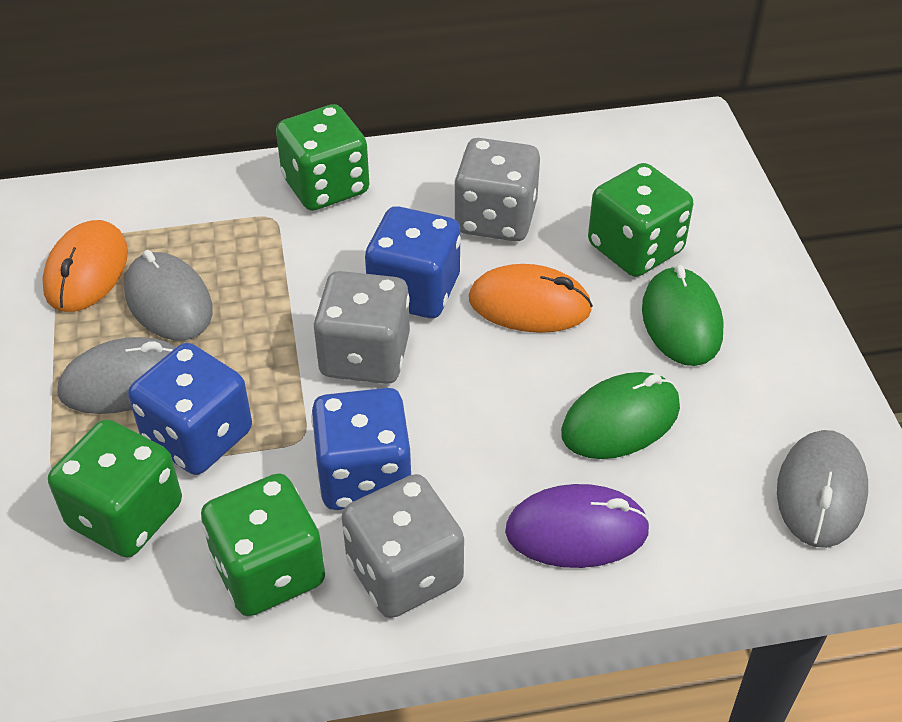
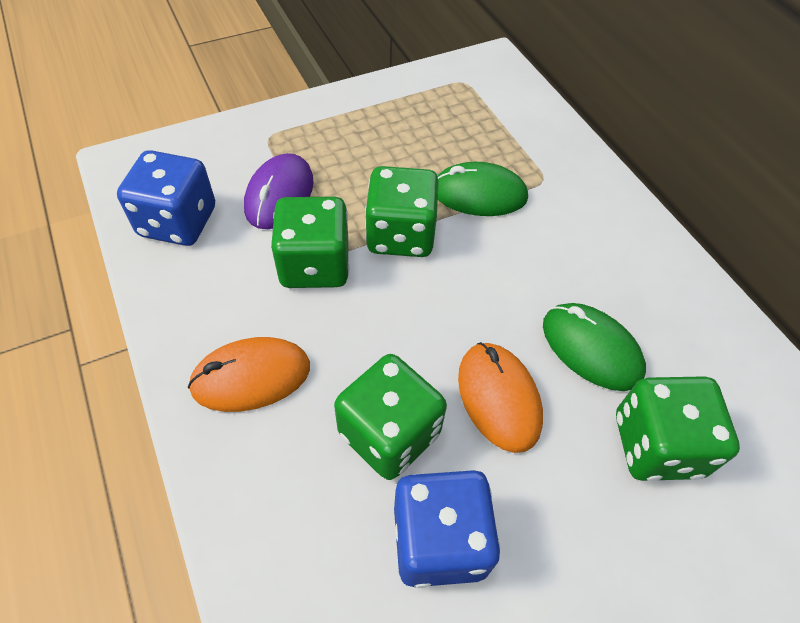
blue dice: 3 -> 2
grey dice: 3 -> 0
grey mouse: 3 -> 0

